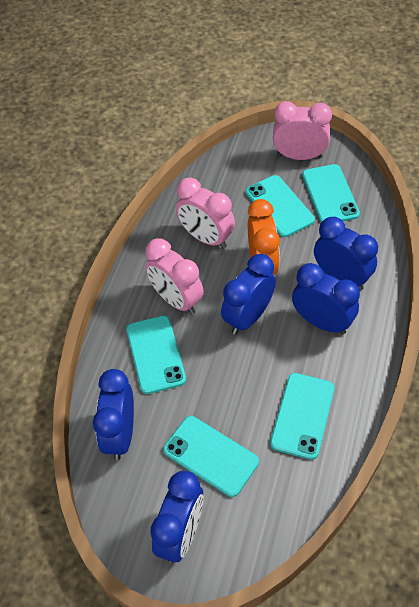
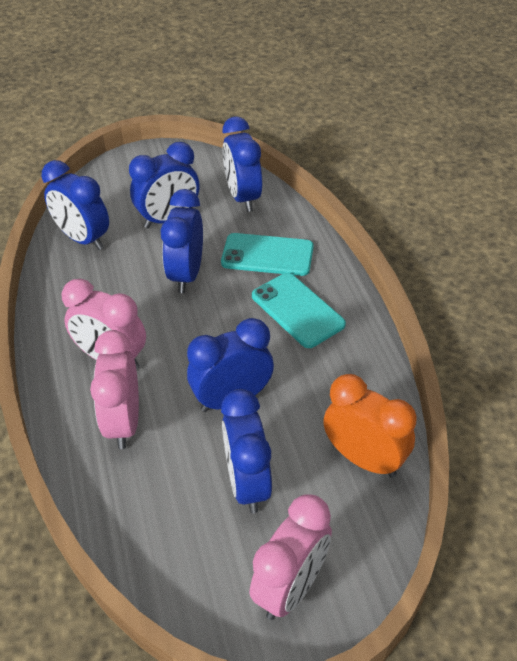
blue clock: 5 -> 6
turquoise phone: 5 -> 2

